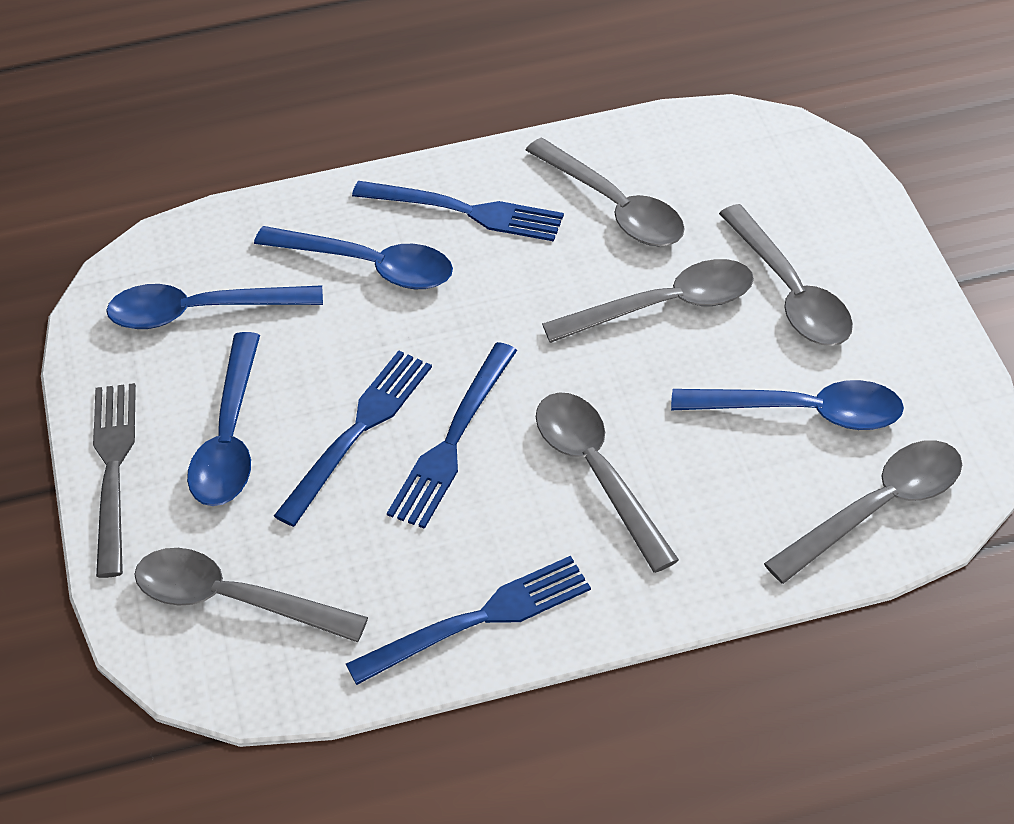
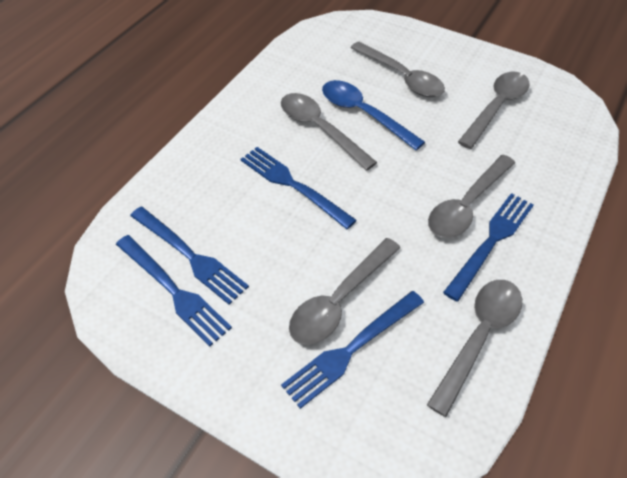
blue fork: 4 -> 5
blue spoon: 4 -> 1
grey fork: 1 -> 0

